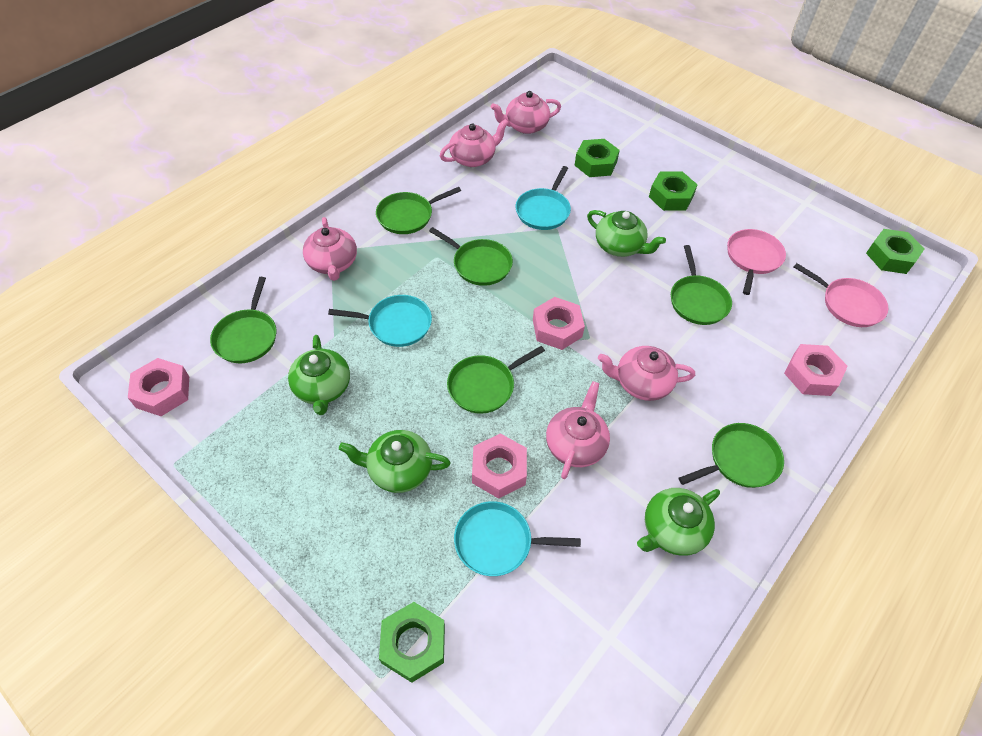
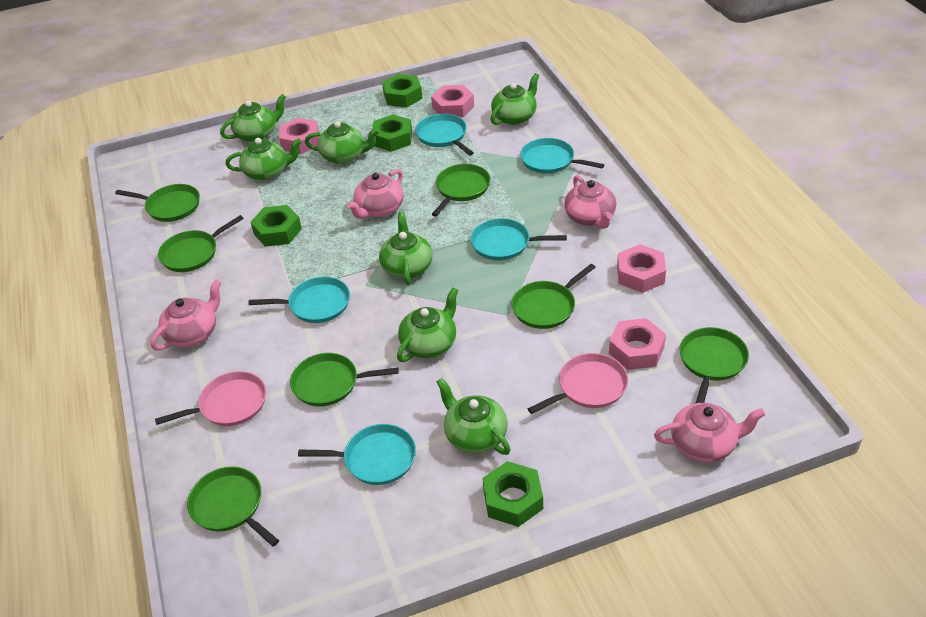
green pan: 6 -> 7
green teapot: 4 -> 7
pink teapot: 5 -> 4
turquoise pan: 3 -> 5

